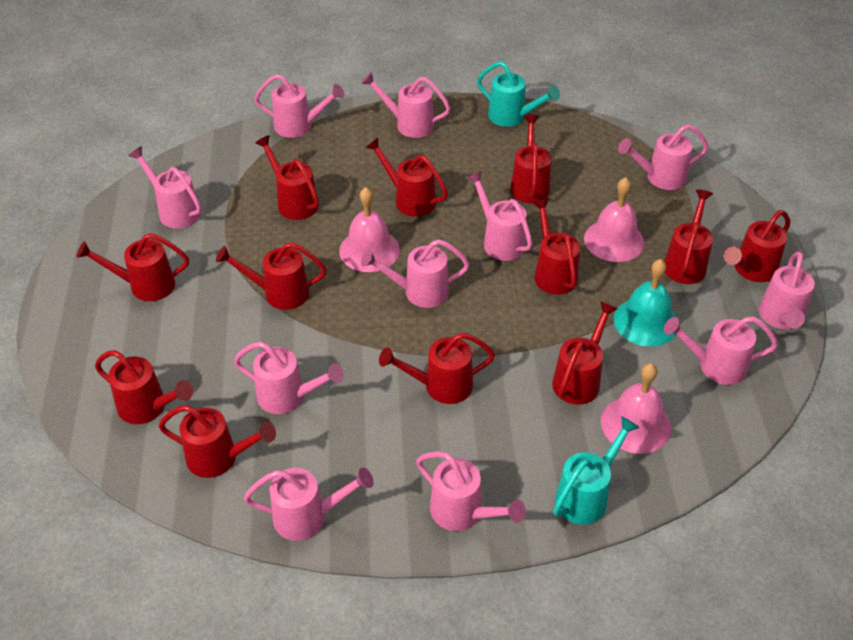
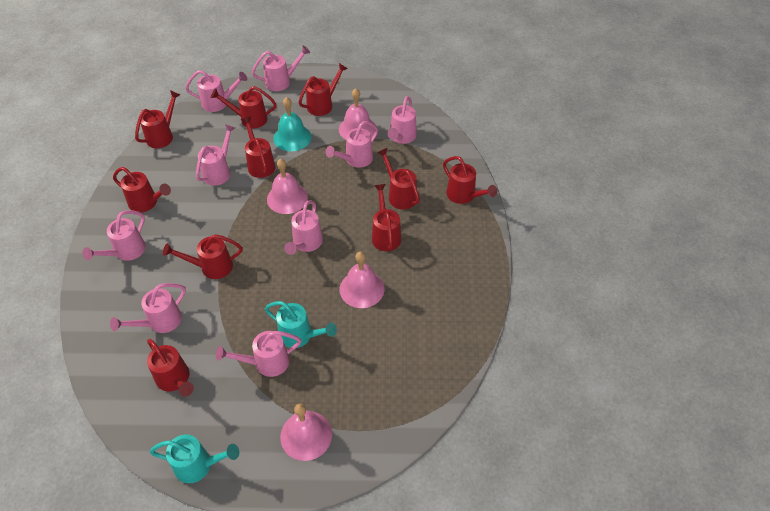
pink bell: 3 -> 4
pink watering can: 11 -> 9
red watering can: 12 -> 10

